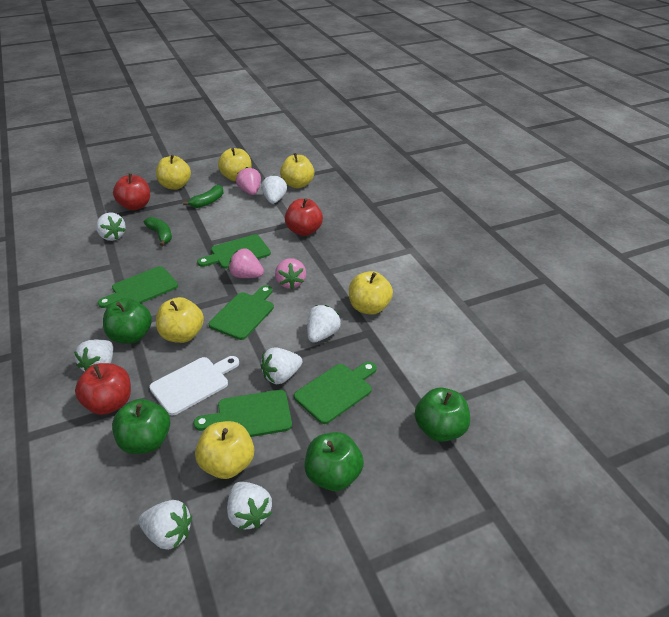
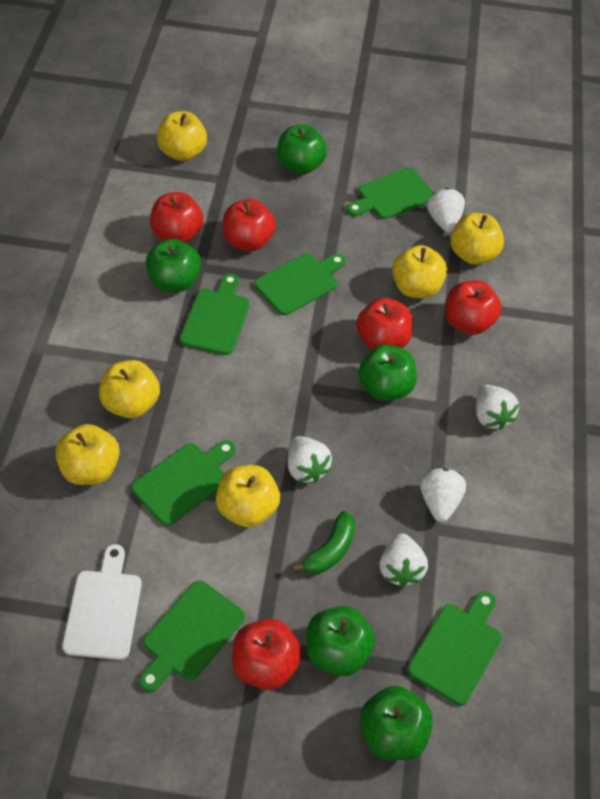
green apple: 4 -> 5
green banana: 2 -> 1
green cutting board: 5 -> 6
pink strawberry: 3 -> 0
red apple: 3 -> 5
white strawberry: 7 -> 5

